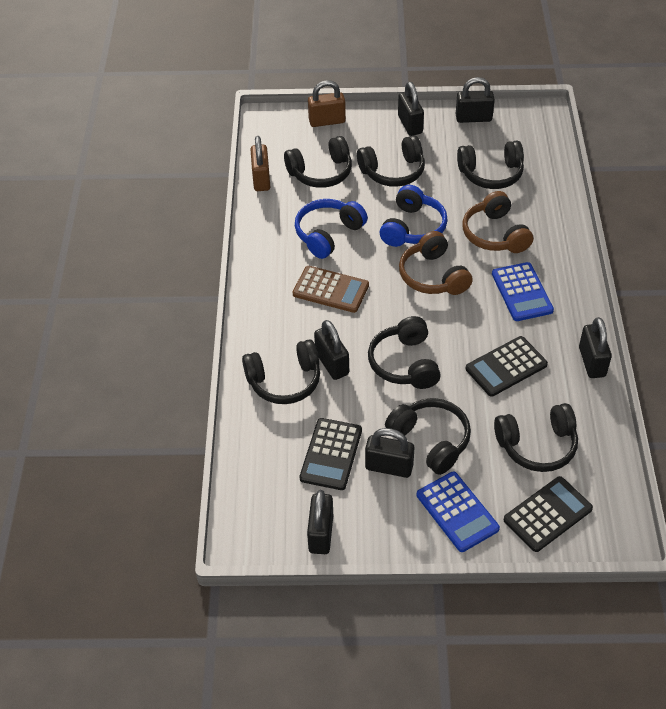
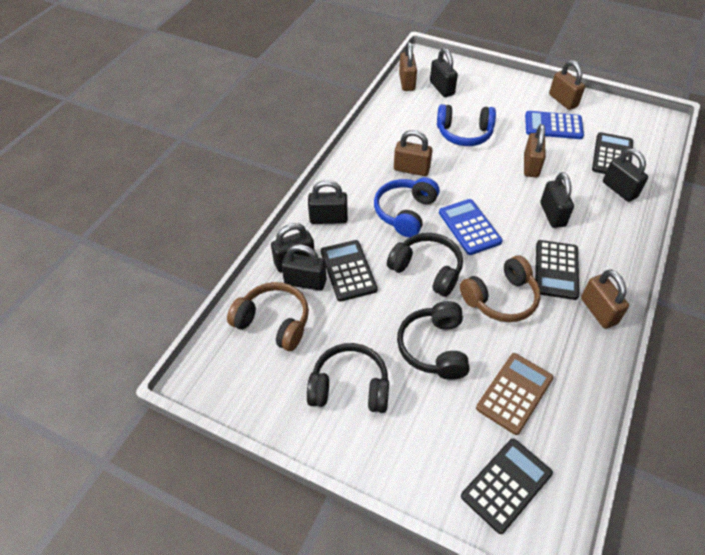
black calculator: 3 -> 4
black headphones: 7 -> 3
brown padlock: 2 -> 5

